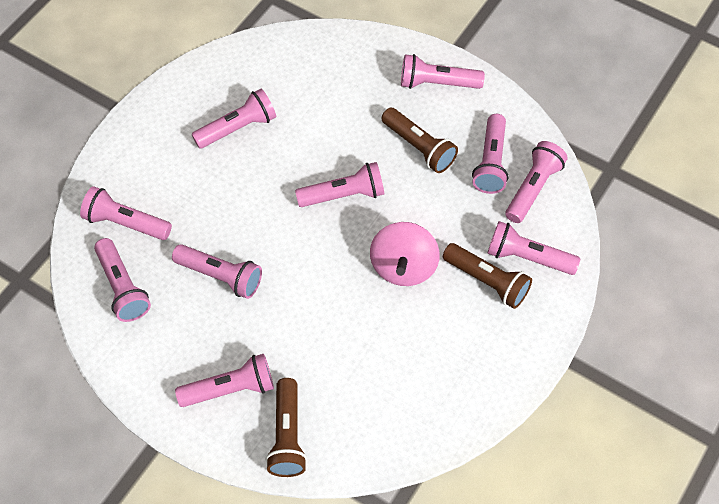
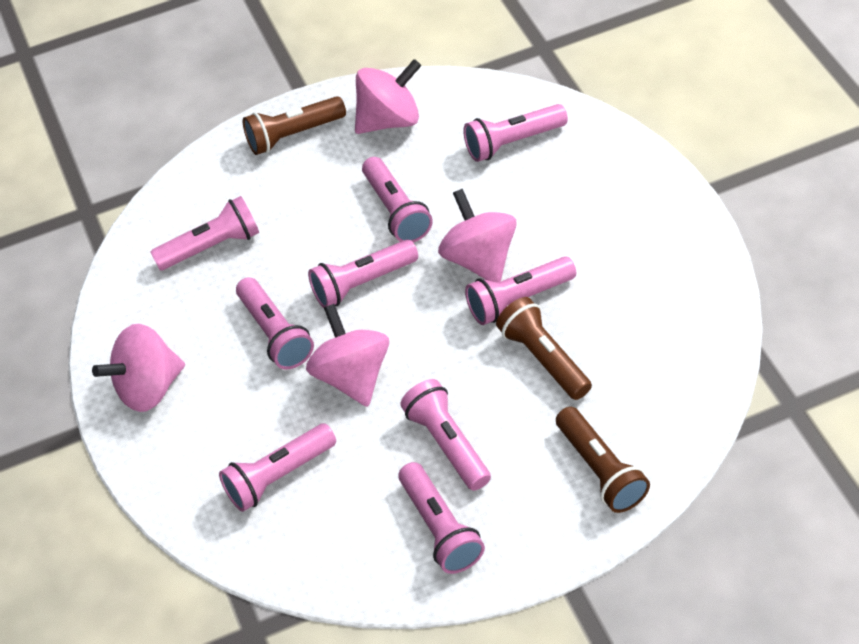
pink flashlight: 10 -> 9
pink spinning top: 1 -> 4

